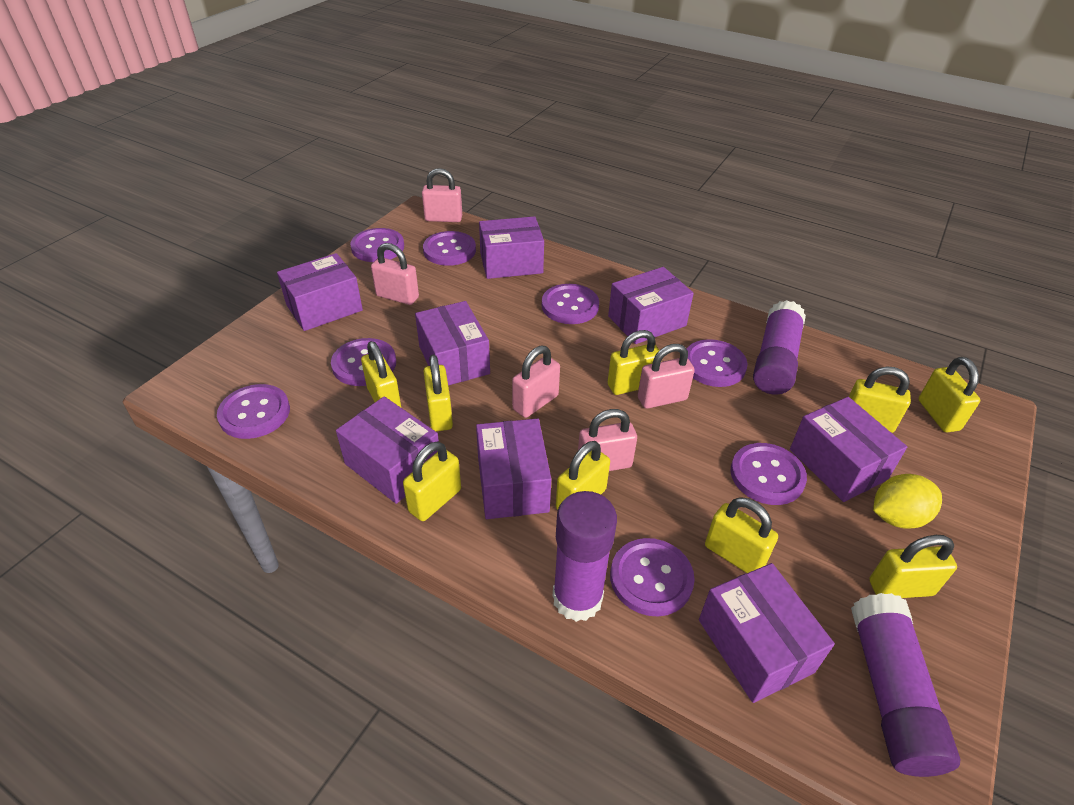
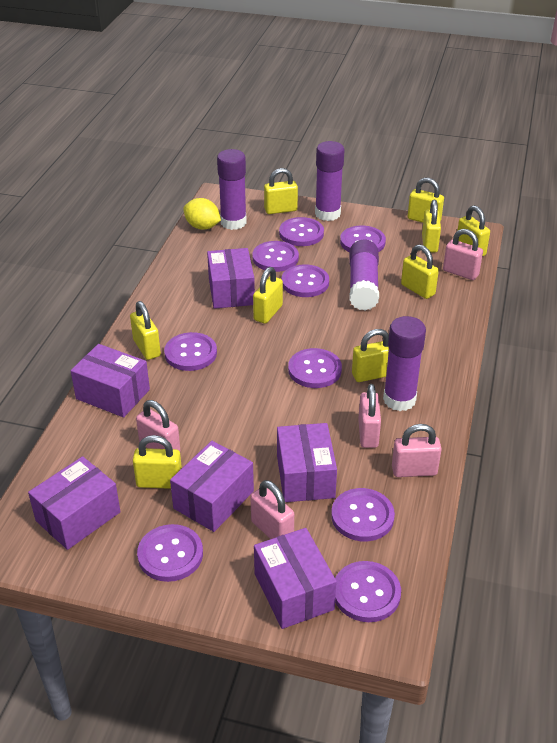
purple box: 8 -> 6
purple button: 8 -> 9
purple glue stick: 3 -> 4

